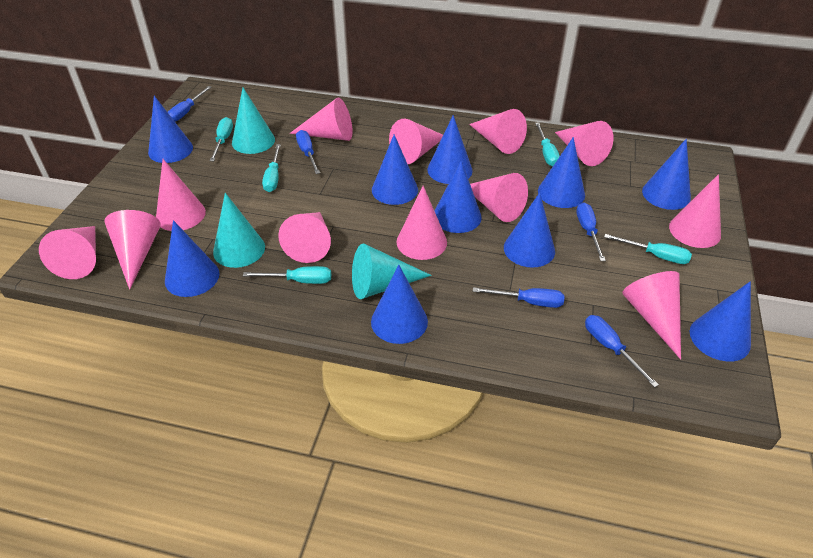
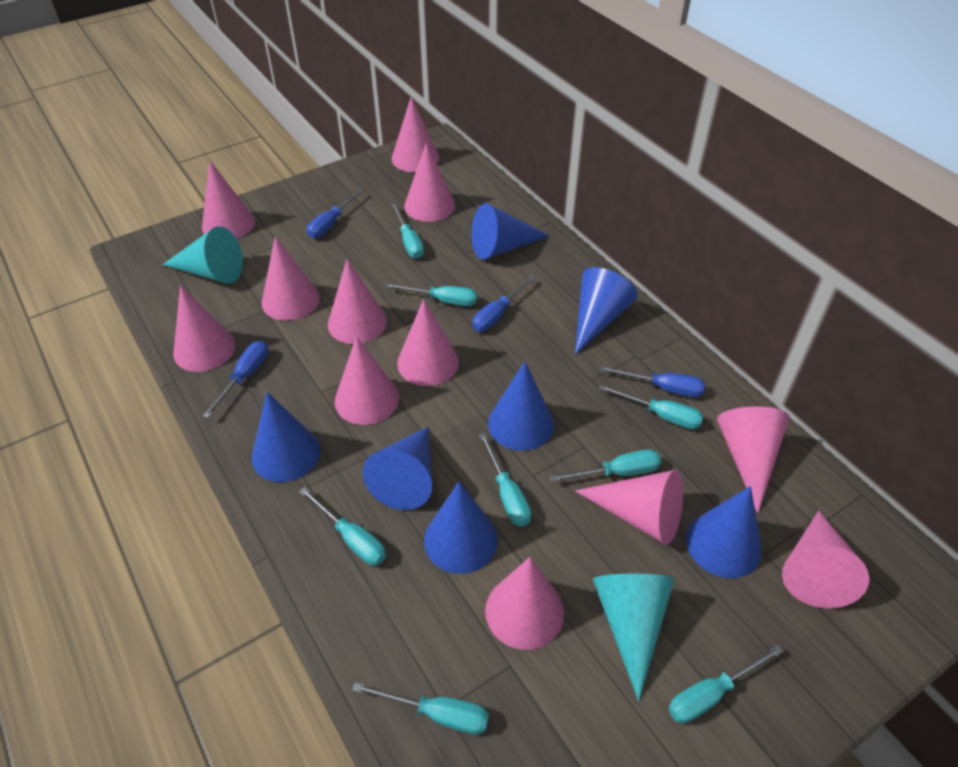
blue cone: 10 -> 7
blue screwdriver: 5 -> 4
turquoise cone: 3 -> 2
turquoise screwdriver: 5 -> 8

